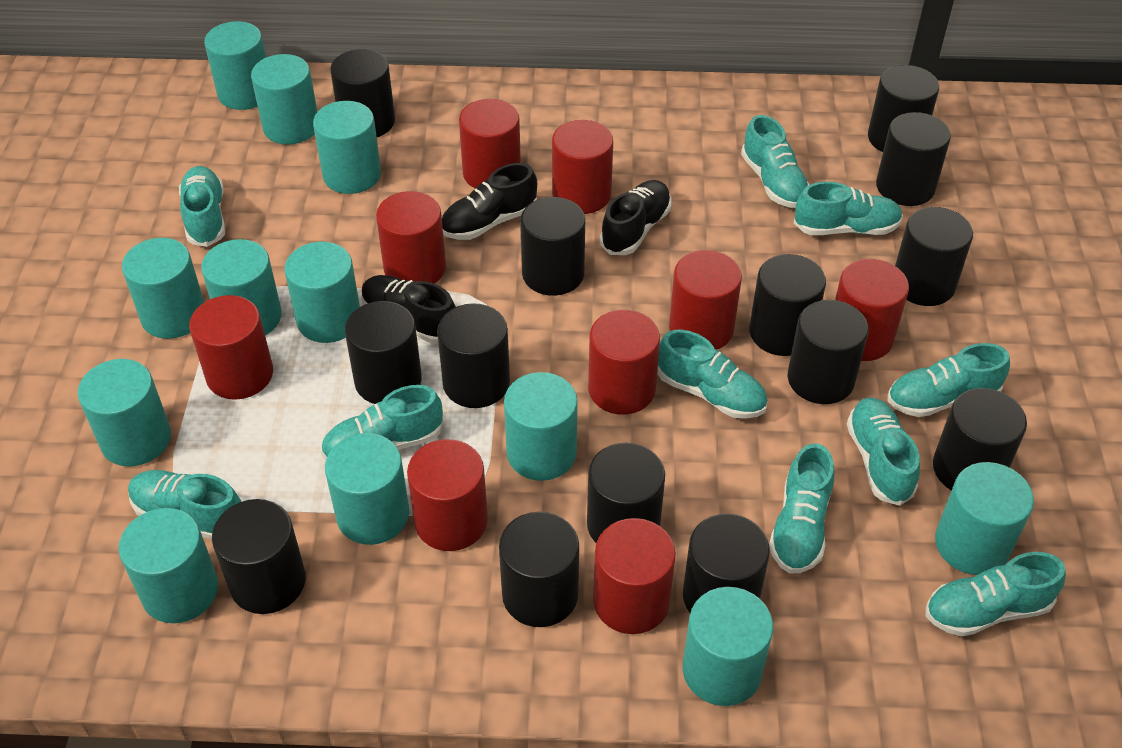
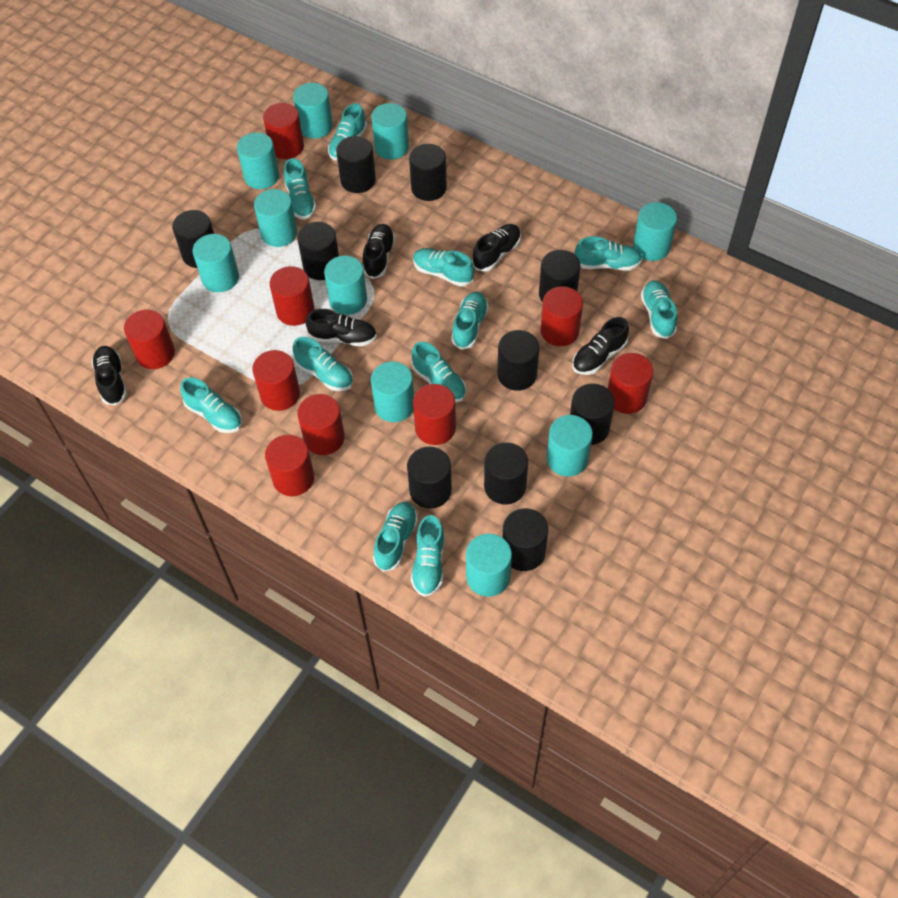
black cylinder: 14 -> 10
black shoe: 3 -> 5
turquoise cylinder: 12 -> 10
turquoise shoe: 10 -> 11

